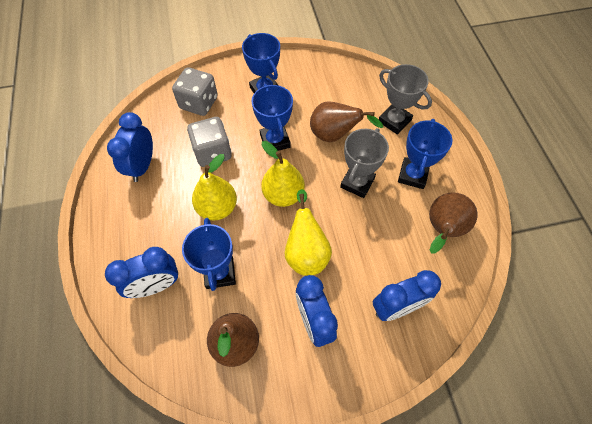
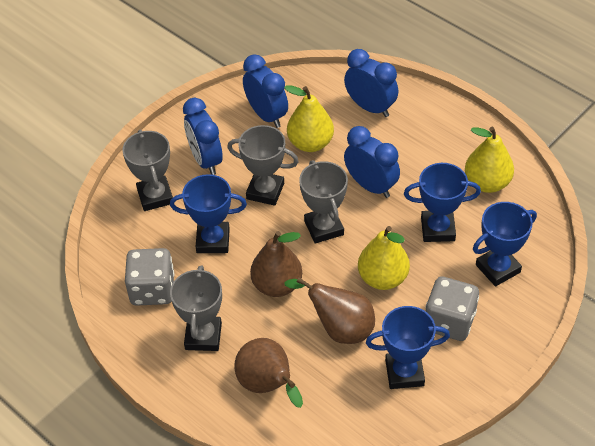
grey trophy: 2 -> 4

